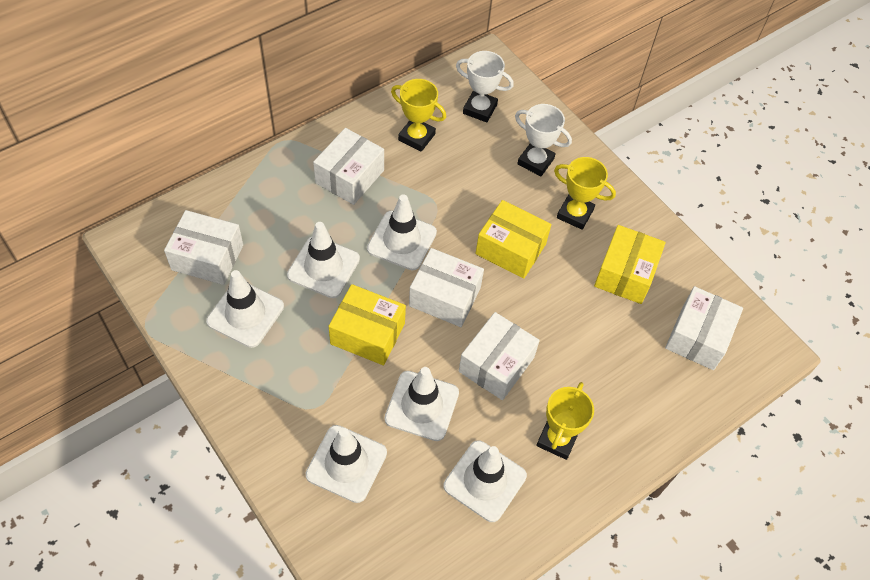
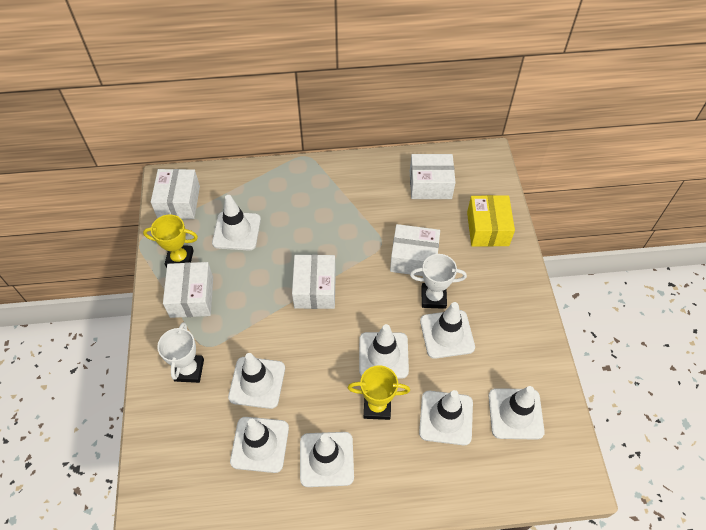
white traffic cone: 6 -> 8
yellow box: 3 -> 1
yellow trophy: 3 -> 2

